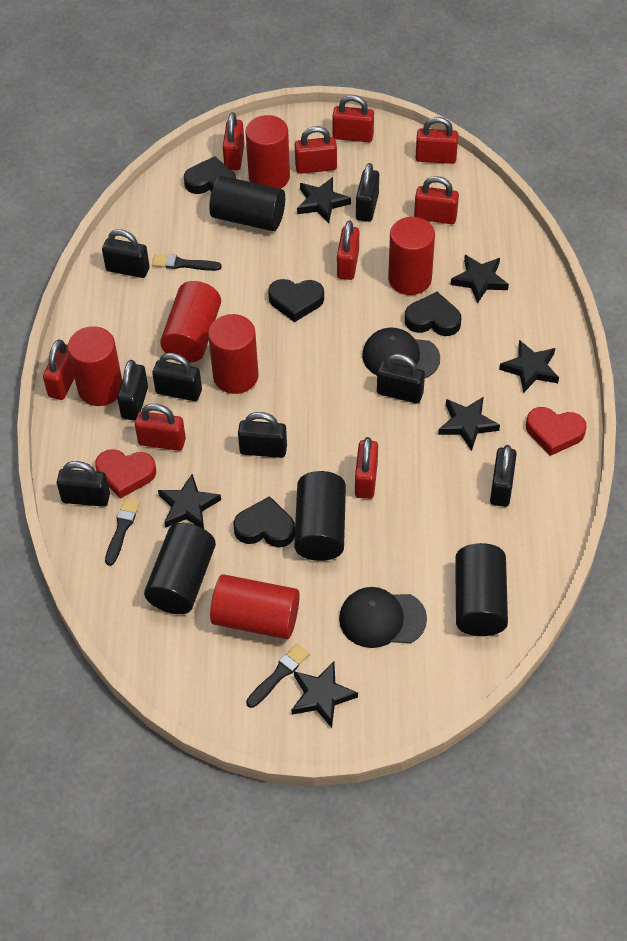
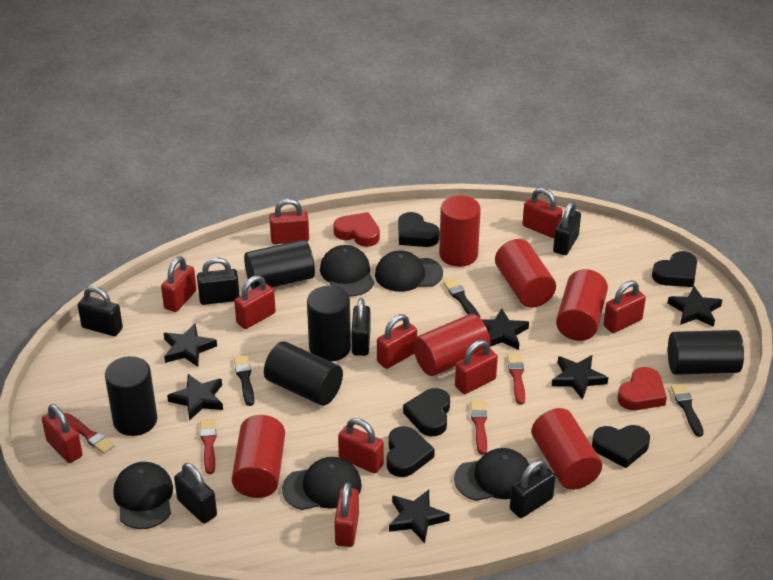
black cap: 2 -> 5
black cylinder: 4 -> 5
black heart: 4 -> 5
black padlock: 8 -> 6
red brush: 0 -> 4
red padlock: 9 -> 10

